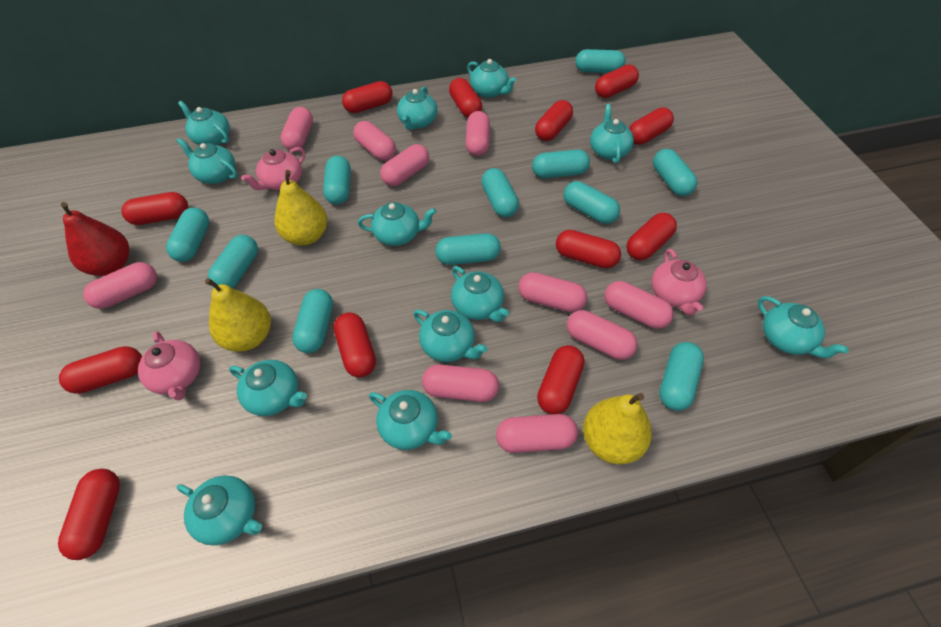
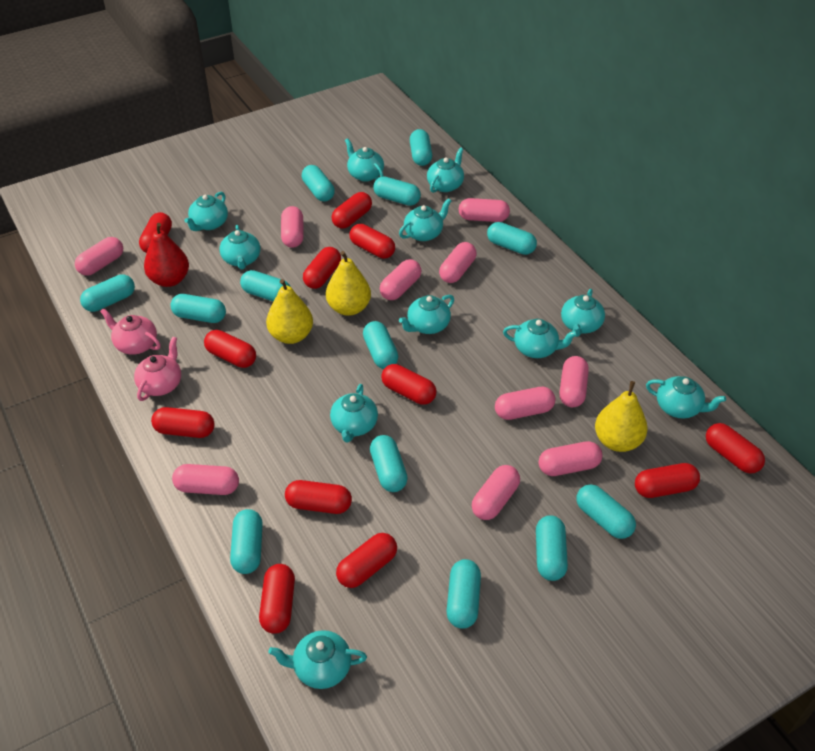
pink teapot: 3 -> 2
turquoise capsule: 11 -> 13
turquoise teapot: 12 -> 11

